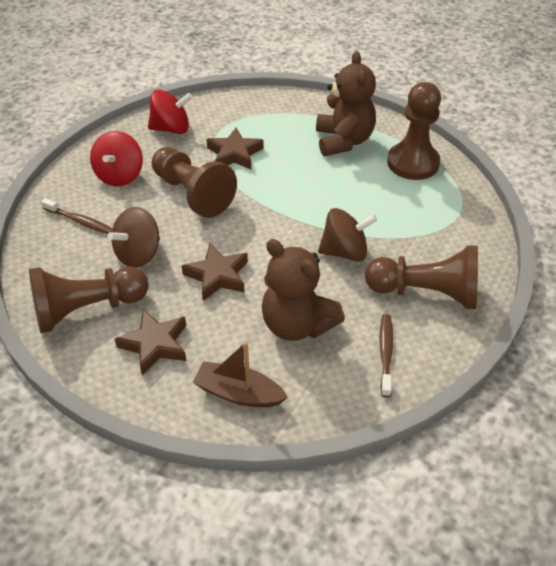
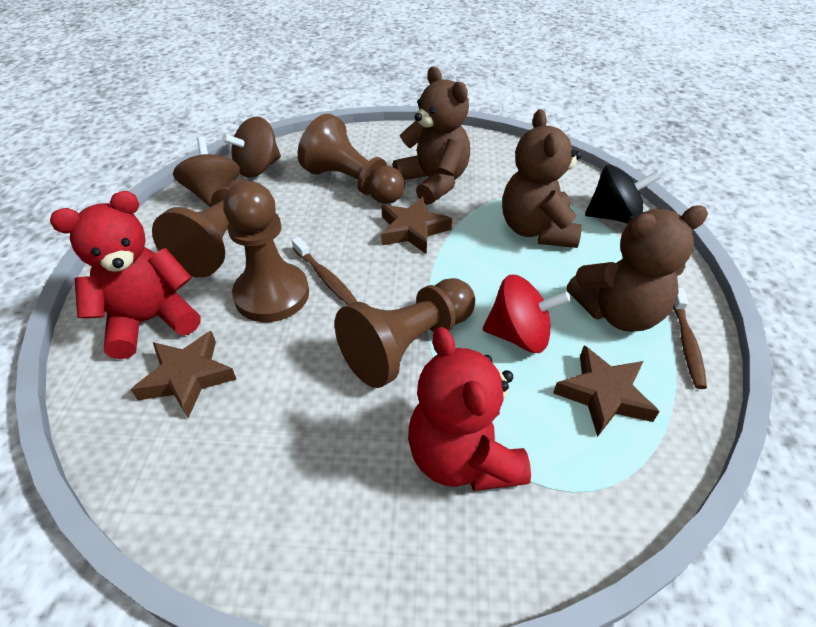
black spinning top: 0 -> 1
brown boat: 1 -> 0
brown teddy bear: 2 -> 3
red spinning top: 2 -> 1
red teddy bear: 0 -> 2

